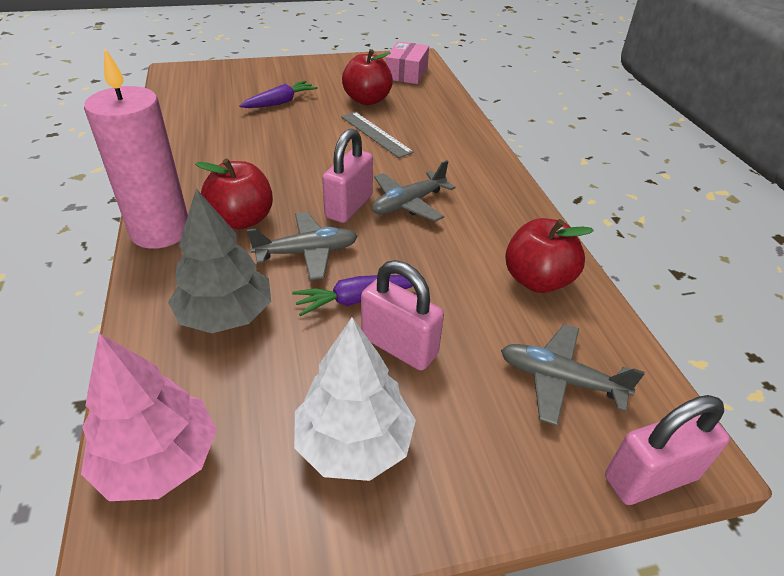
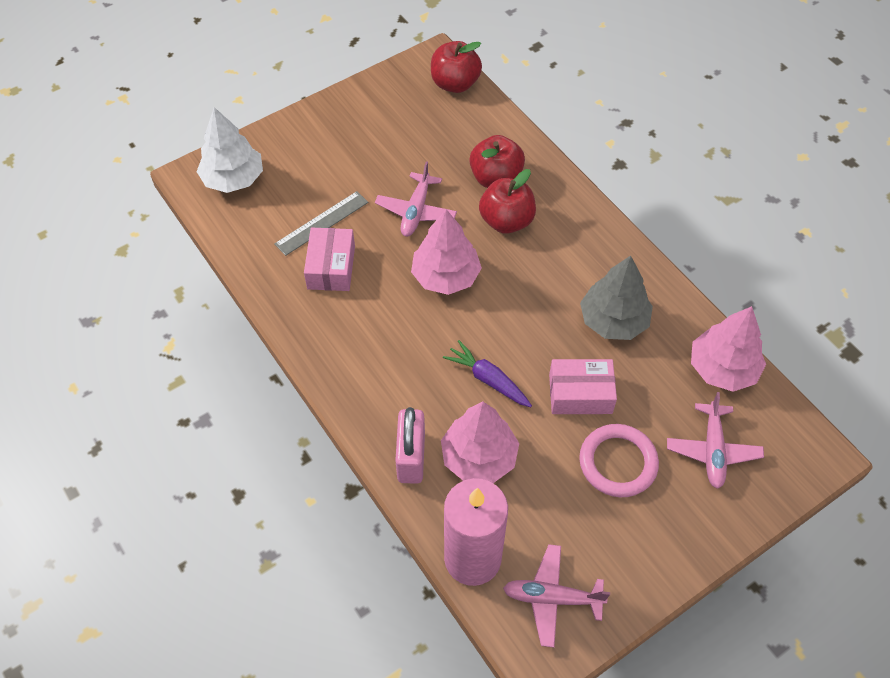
grey plane: 3 -> 0
pink box: 1 -> 2
pink padlock: 3 -> 1
pink plane: 0 -> 3
pink ring: 0 -> 1
pink tree: 1 -> 3
purple carrot: 2 -> 1

